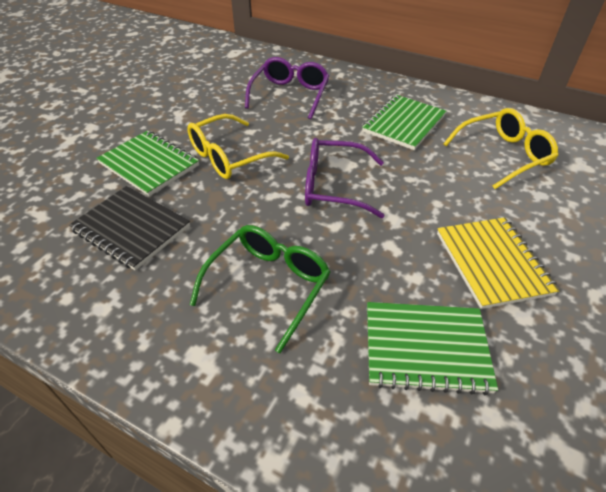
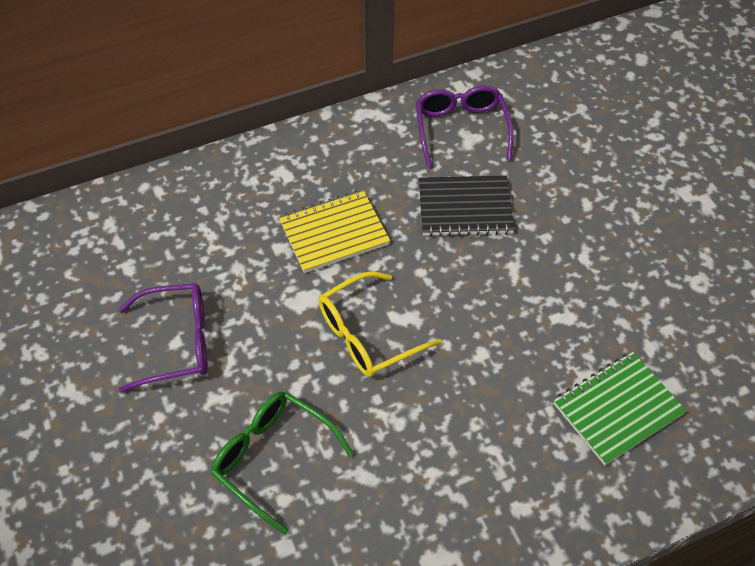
green notebook: 3 -> 1
yellow glasses: 2 -> 1

